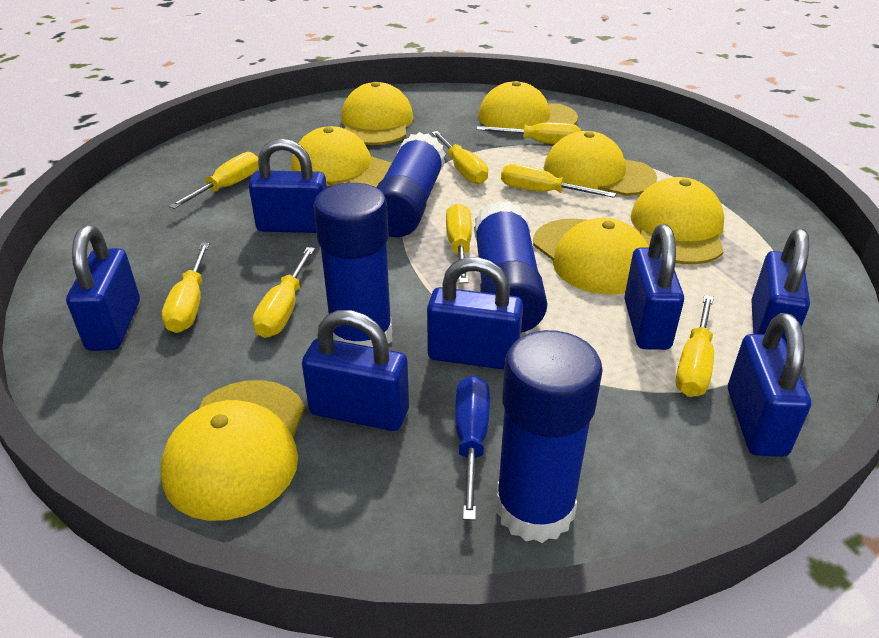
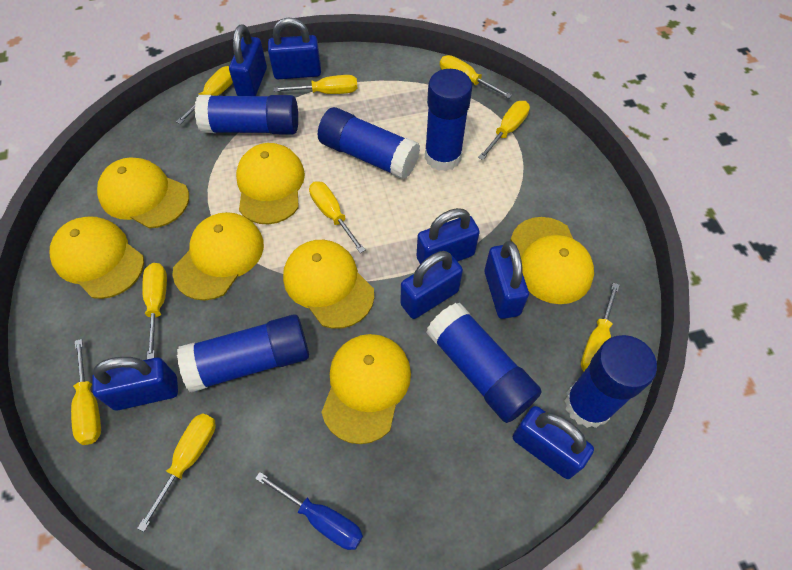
blue glue stick: 4 -> 6
yellow screwdriver: 8 -> 9

